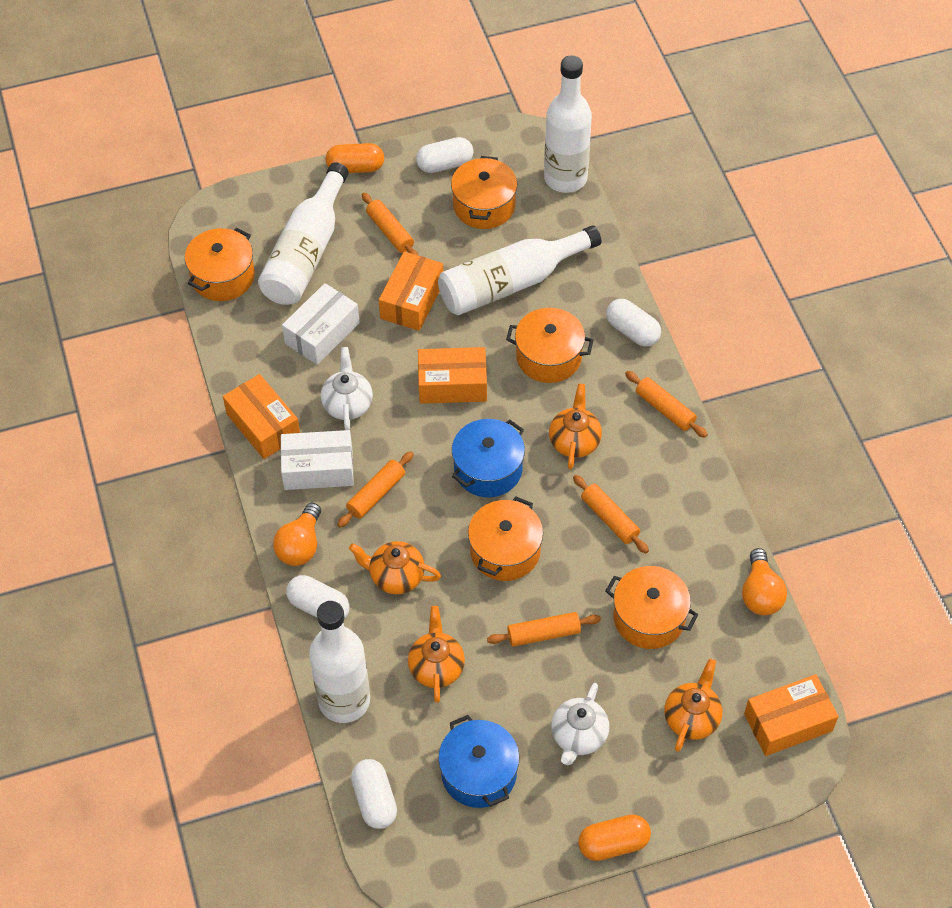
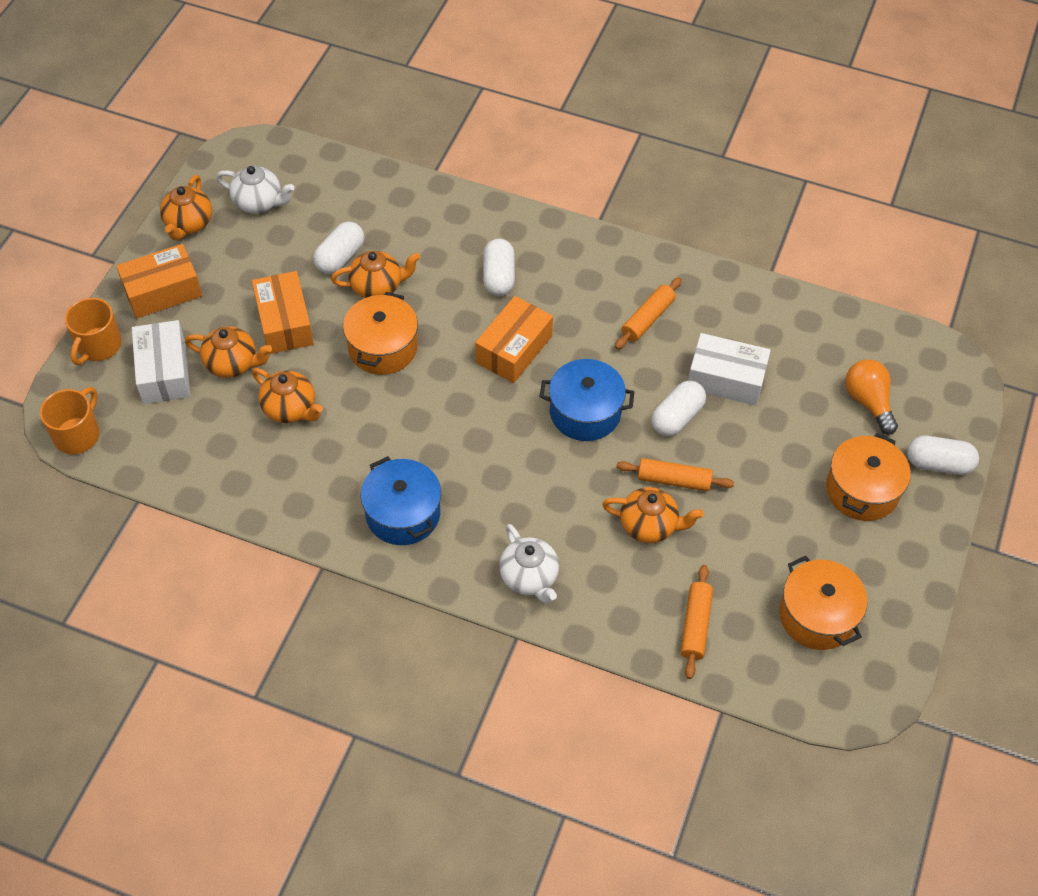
orange box: 4 -> 3
orange capsule: 2 -> 0
orange light bulb: 2 -> 1
orange mug: 0 -> 2
orange pot: 5 -> 3
orange rolling pin: 5 -> 3
orange teapot: 4 -> 5
white bottle: 4 -> 0

